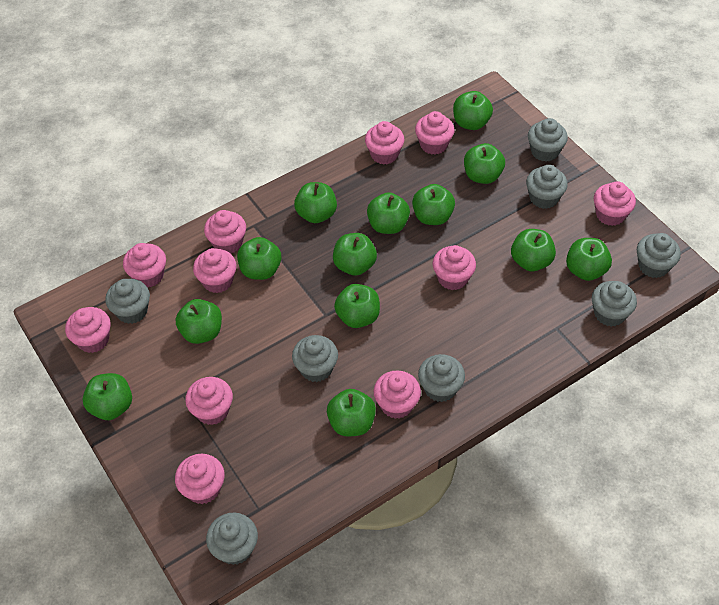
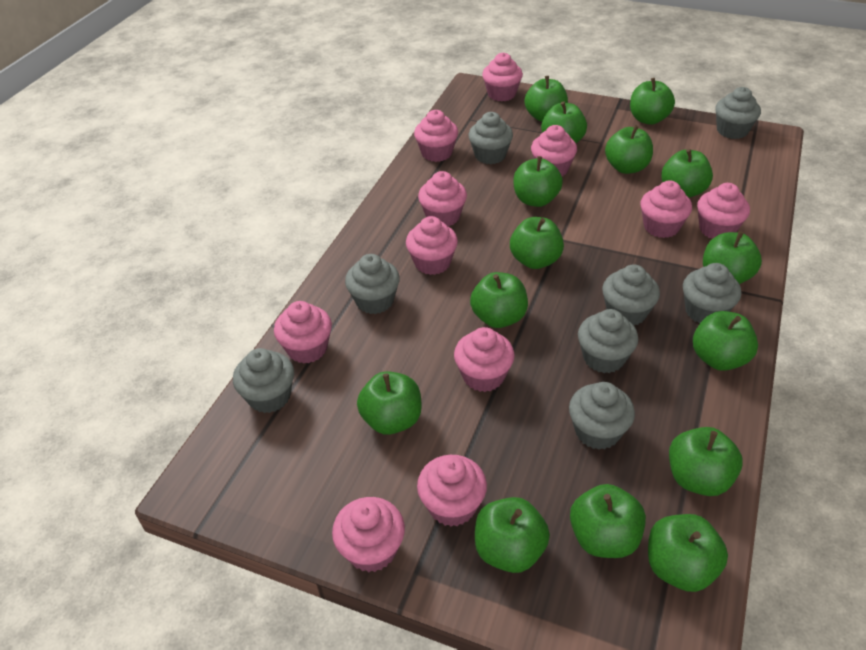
green apple: 13 -> 15

